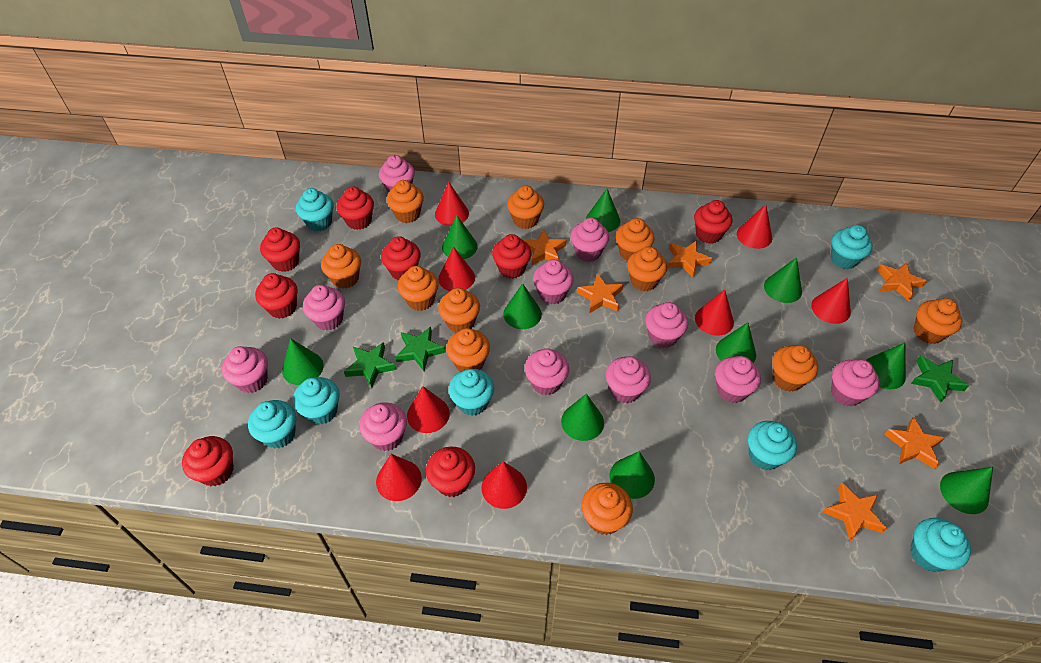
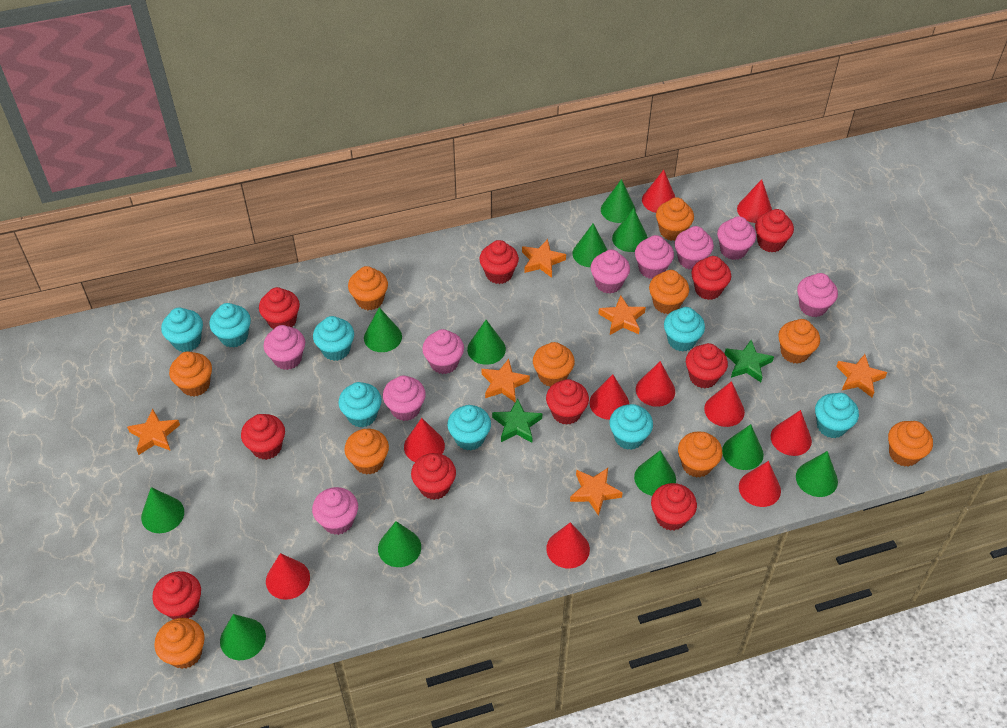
green cone: 10 -> 11
green star: 3 -> 2
orange cupcake: 11 -> 10
pink cupcake: 11 -> 9
red cone: 8 -> 10
red cupcake: 8 -> 10
turquoise cupcake: 7 -> 8

